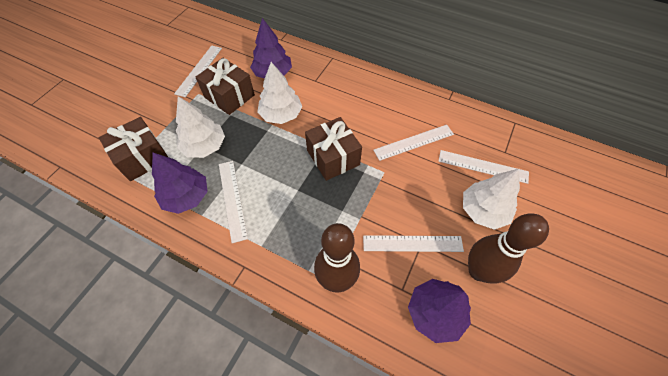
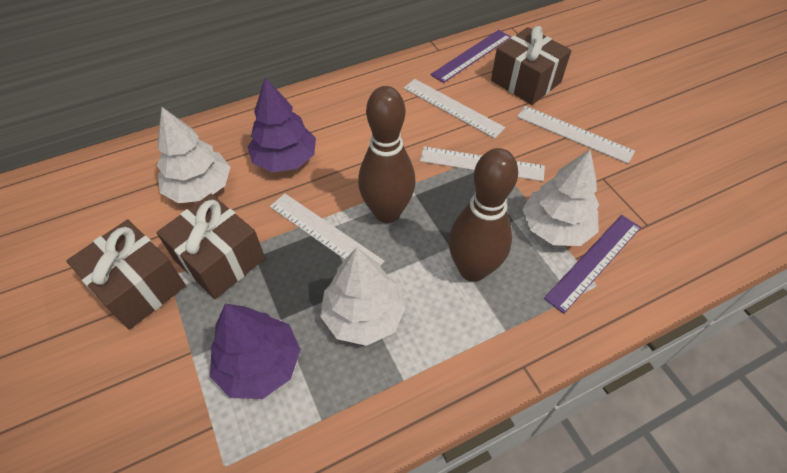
purple ruler: 0 -> 2
purple tree: 3 -> 2
white ruler: 5 -> 4

